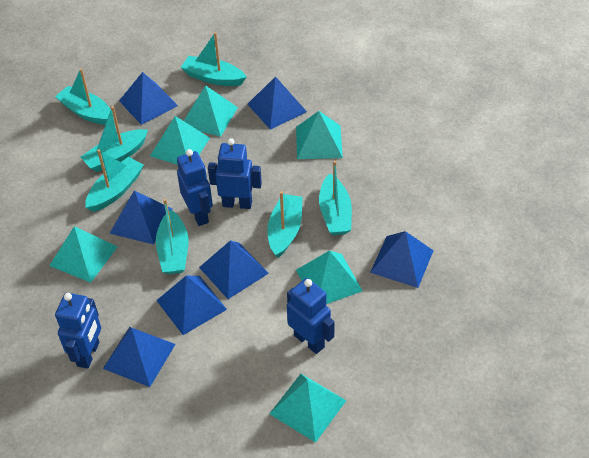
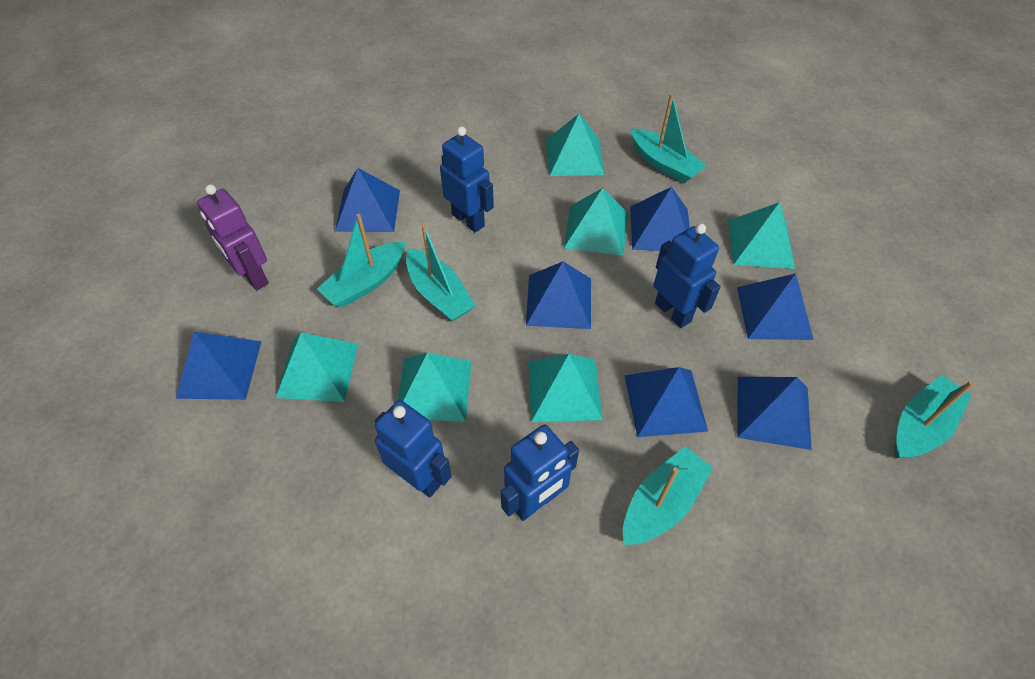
purple robot: 0 -> 1
turquoise boat: 7 -> 5

